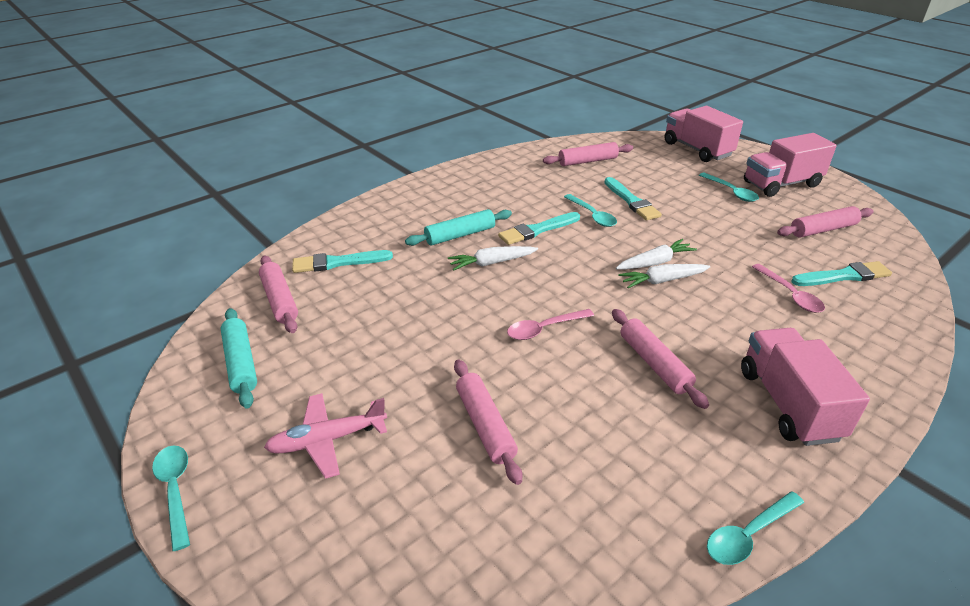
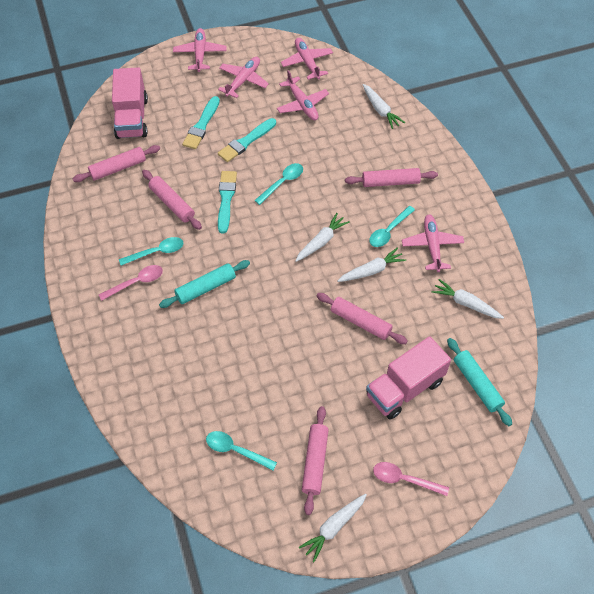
pink plane: 1 -> 5
pink truck: 3 -> 2
turquoise brush: 4 -> 3
white carrot: 3 -> 5

